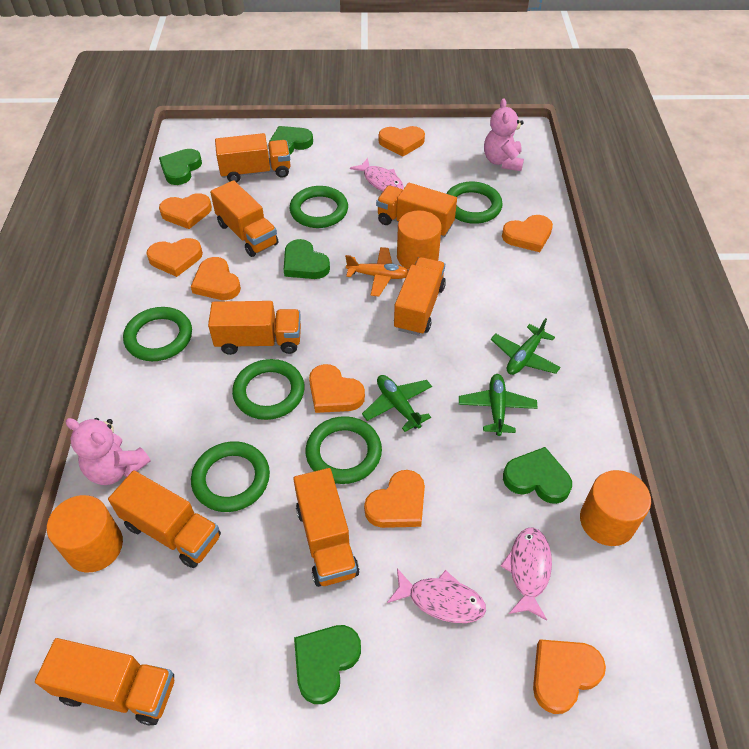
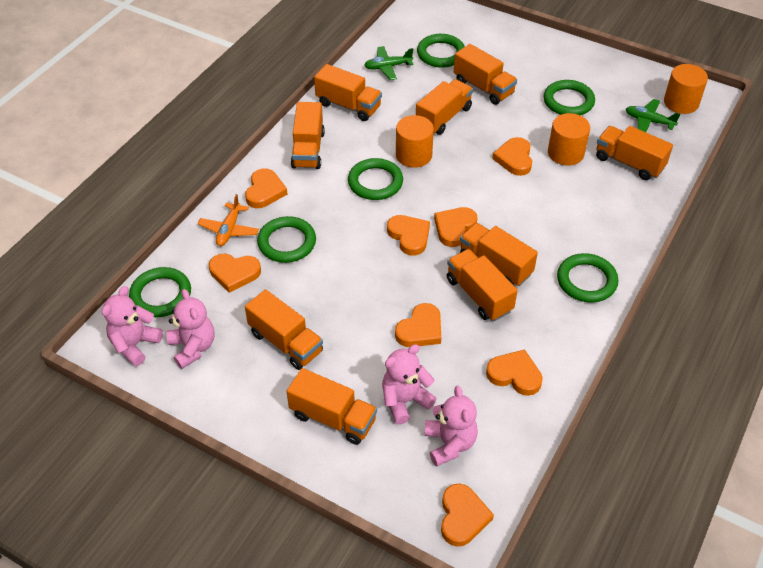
green heart: 5 -> 0
green plane: 3 -> 2
orange truck: 8 -> 9
pink fish: 3 -> 0
pink teddy bear: 2 -> 4

